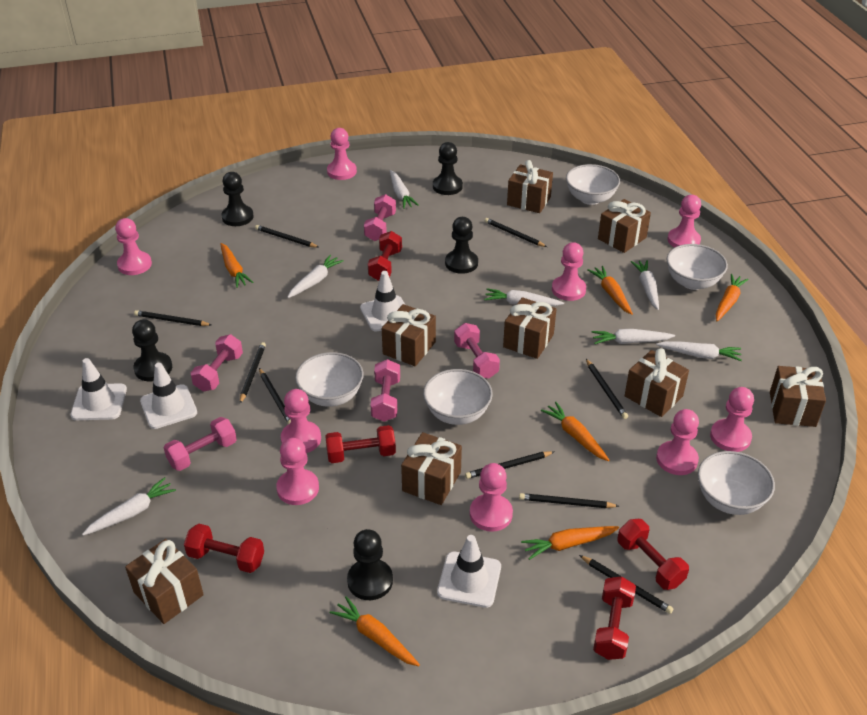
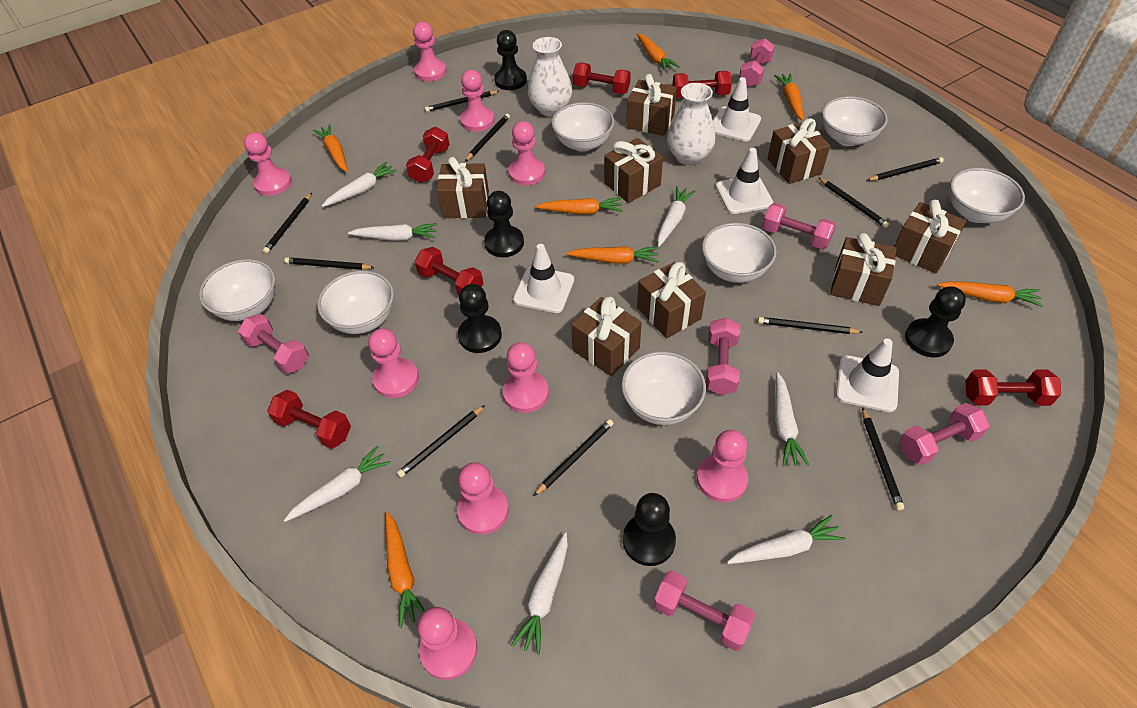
black pencil: 9 -> 10
orange carrot: 6 -> 7
pink dumbbell: 5 -> 6
red dumbbell: 5 -> 6
white bowl: 5 -> 7
white vase: 0 -> 2

